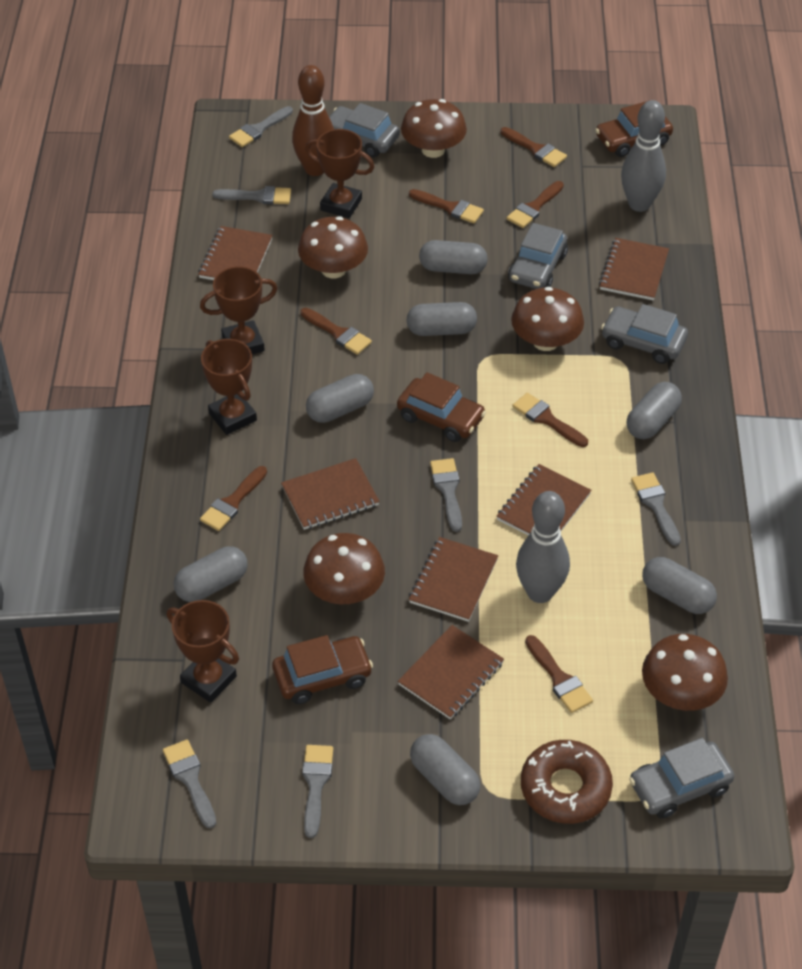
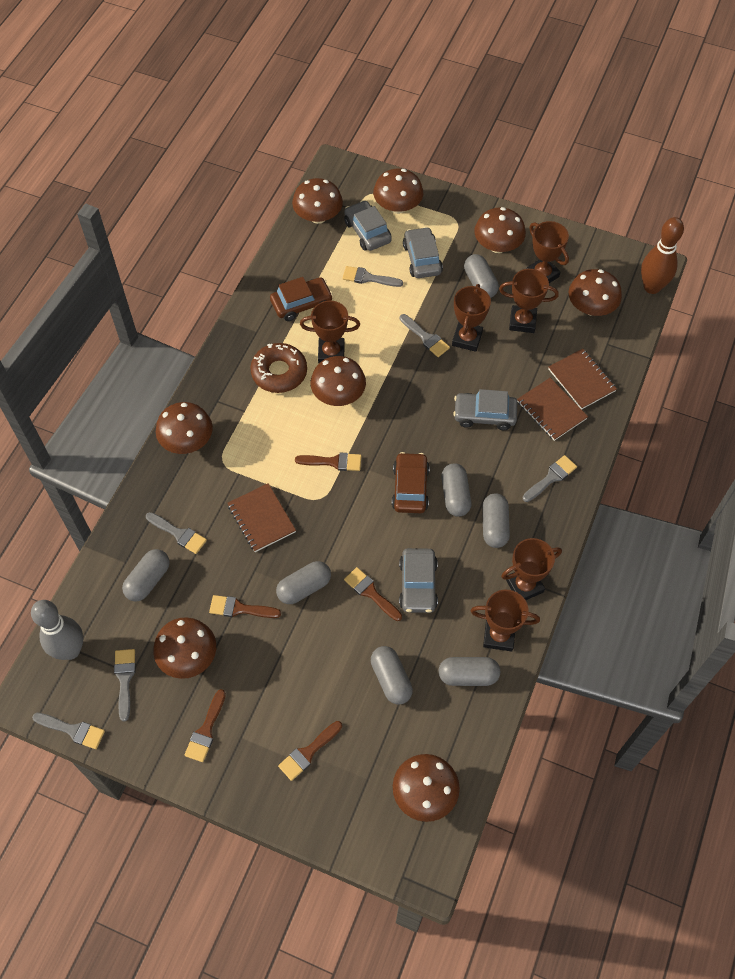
brown brush: 7 -> 5
brown car: 3 -> 2
brown mushroom: 5 -> 8
brown notebook: 6 -> 3
brown trophy: 4 -> 6
grey bowling pin: 2 -> 1

